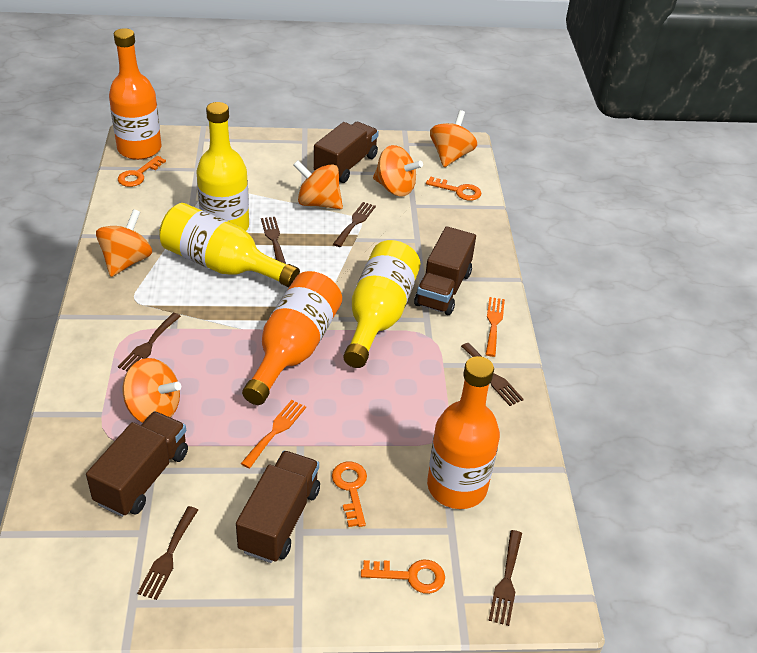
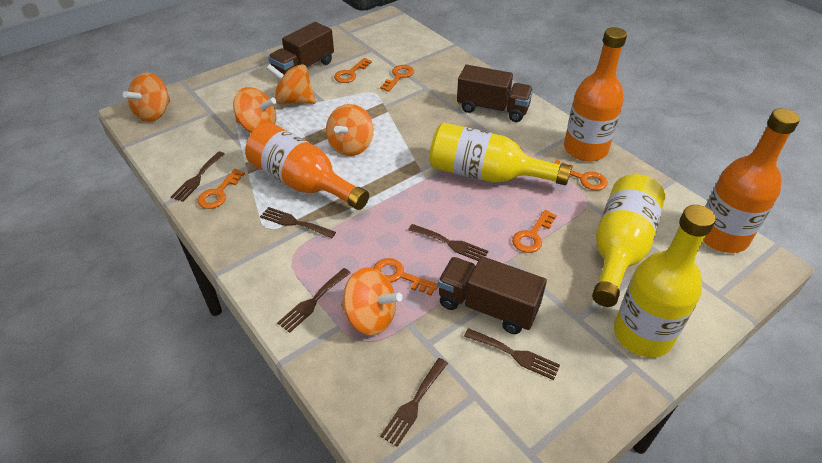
brown truck: 4 -> 3
orange fork: 2 -> 0
orange key: 4 -> 6

